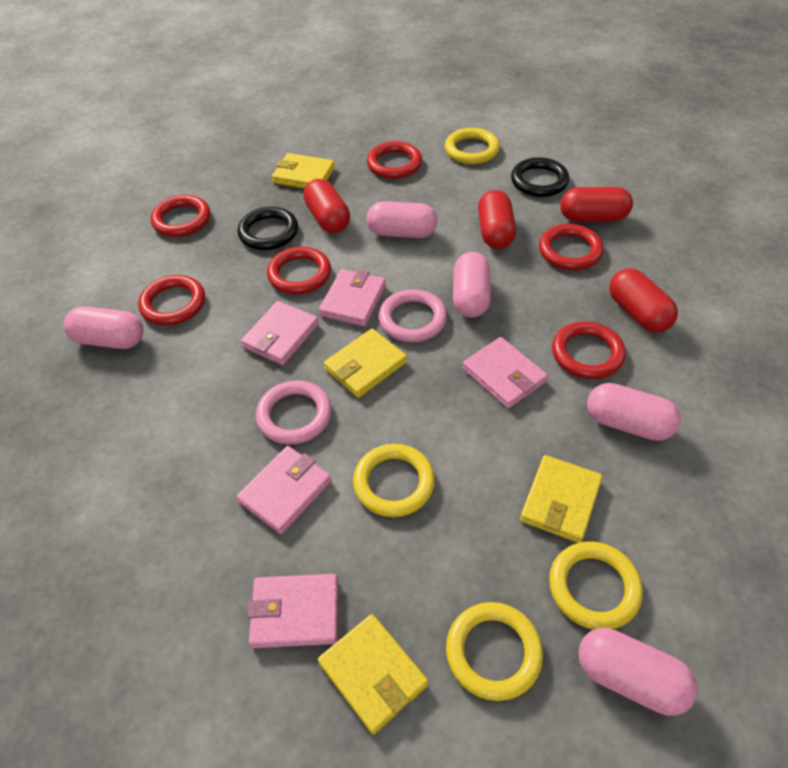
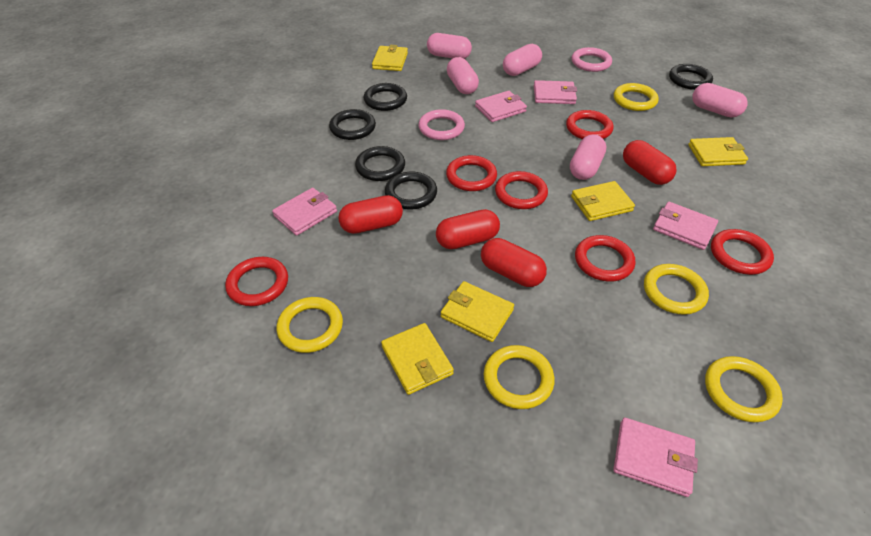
black ring: 2 -> 5
yellow ring: 4 -> 5
yellow wallet: 4 -> 5

